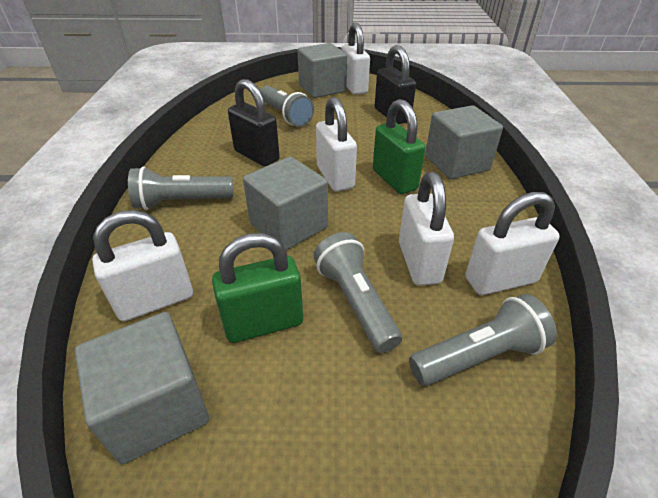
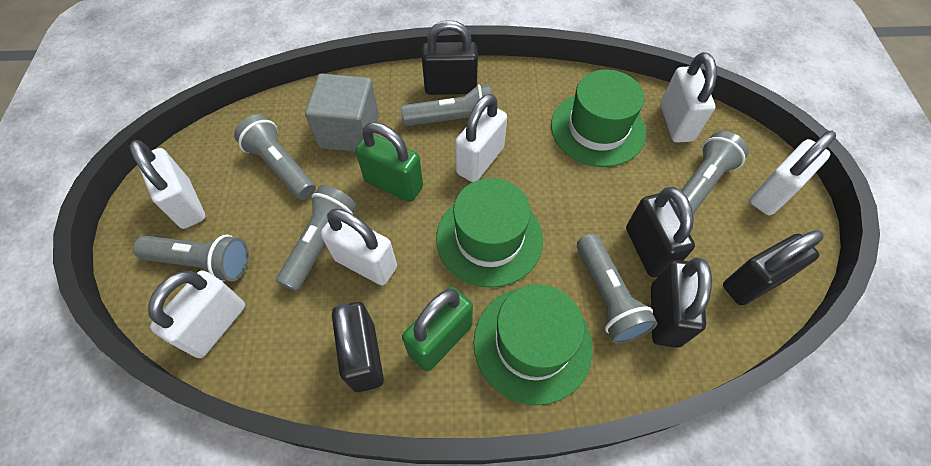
black padlock: 2 -> 5
green hat: 0 -> 3
grey cube: 4 -> 1
grey flashlight: 4 -> 6
white padlock: 5 -> 6

